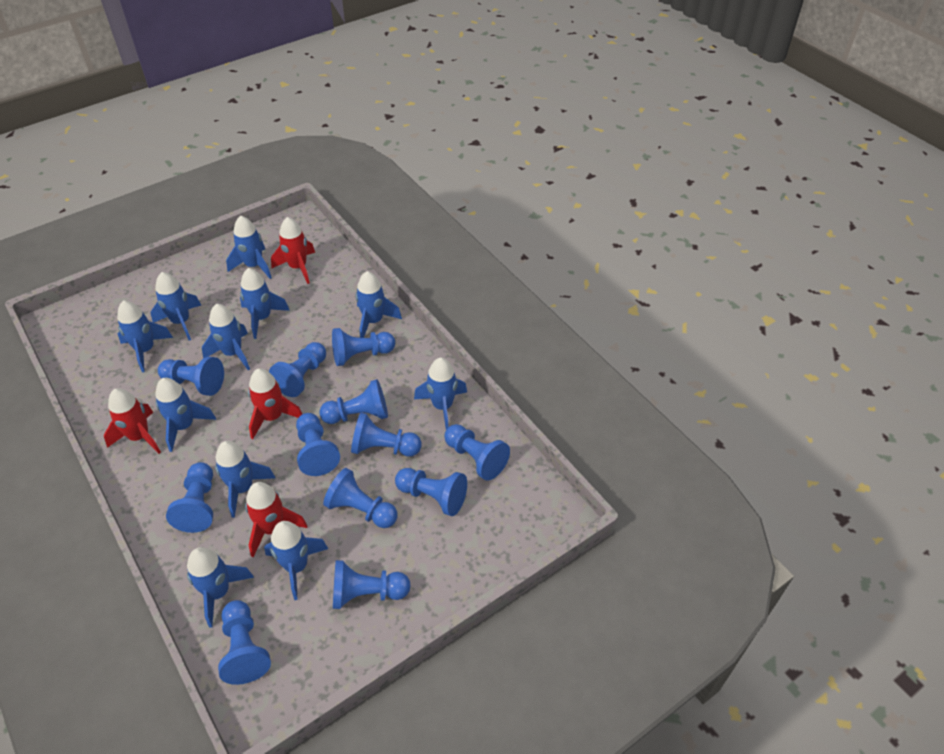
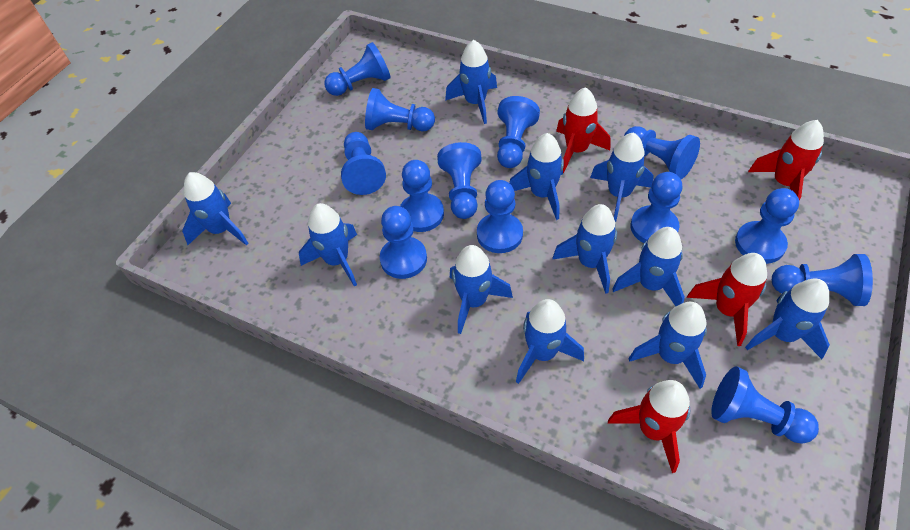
blue pawn: 12 -> 13

